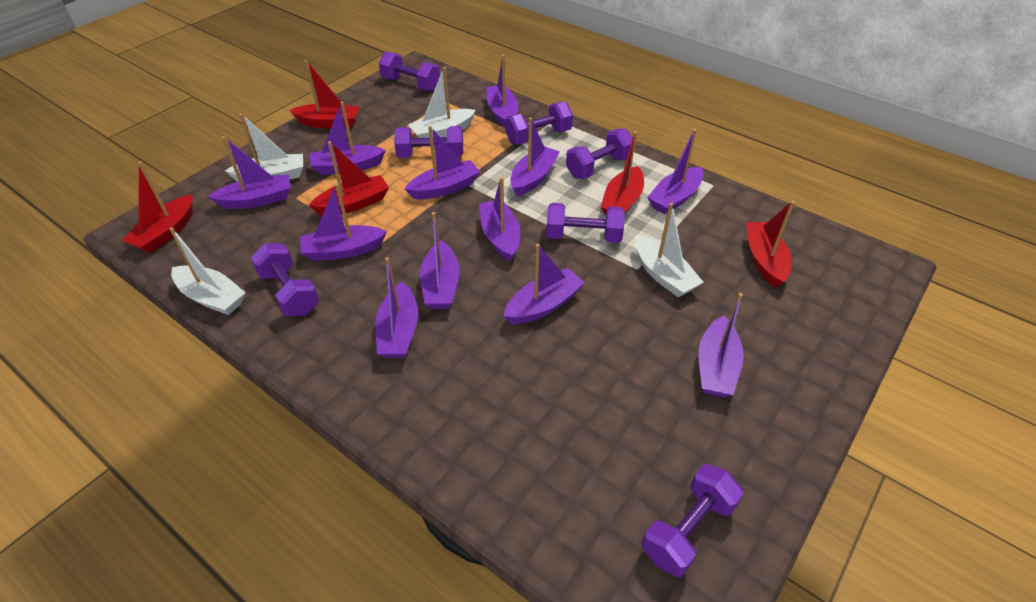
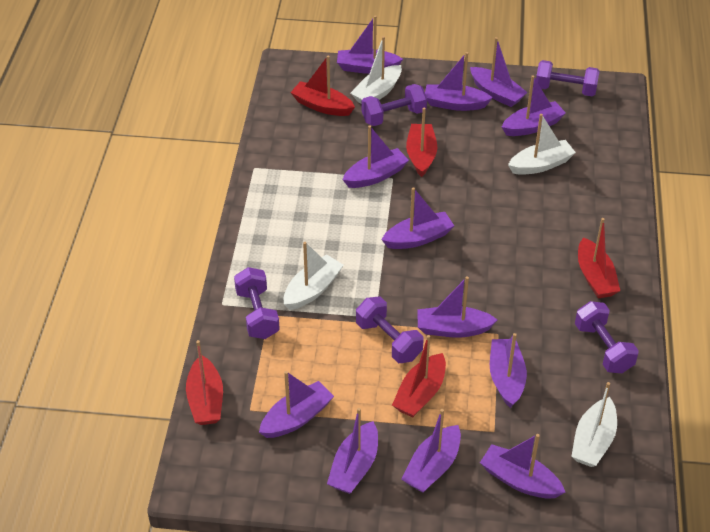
purple dumbbell: 7 -> 5

